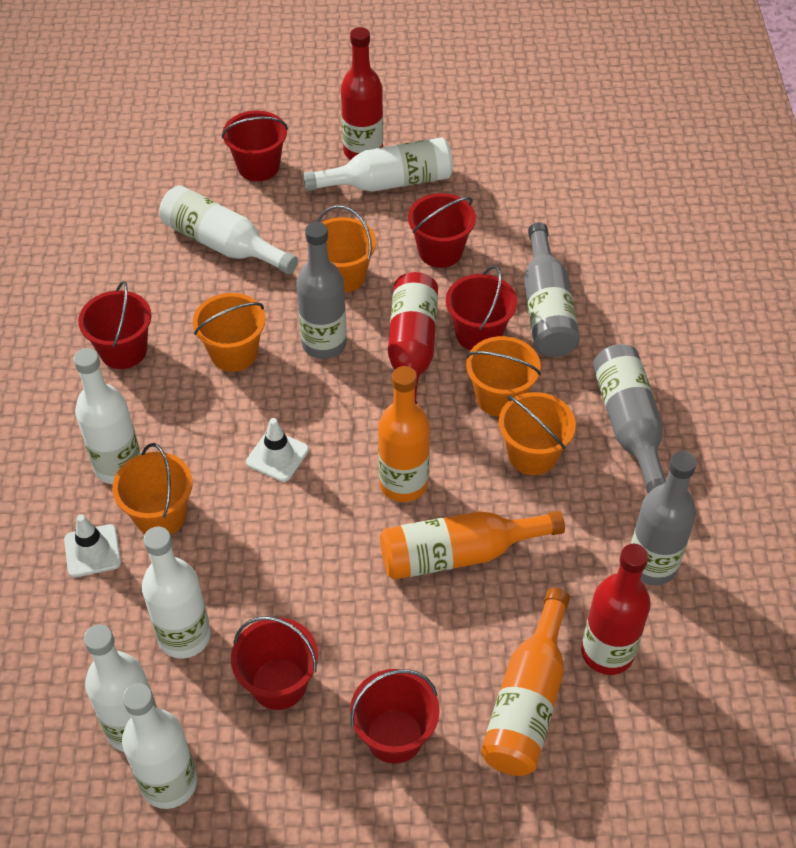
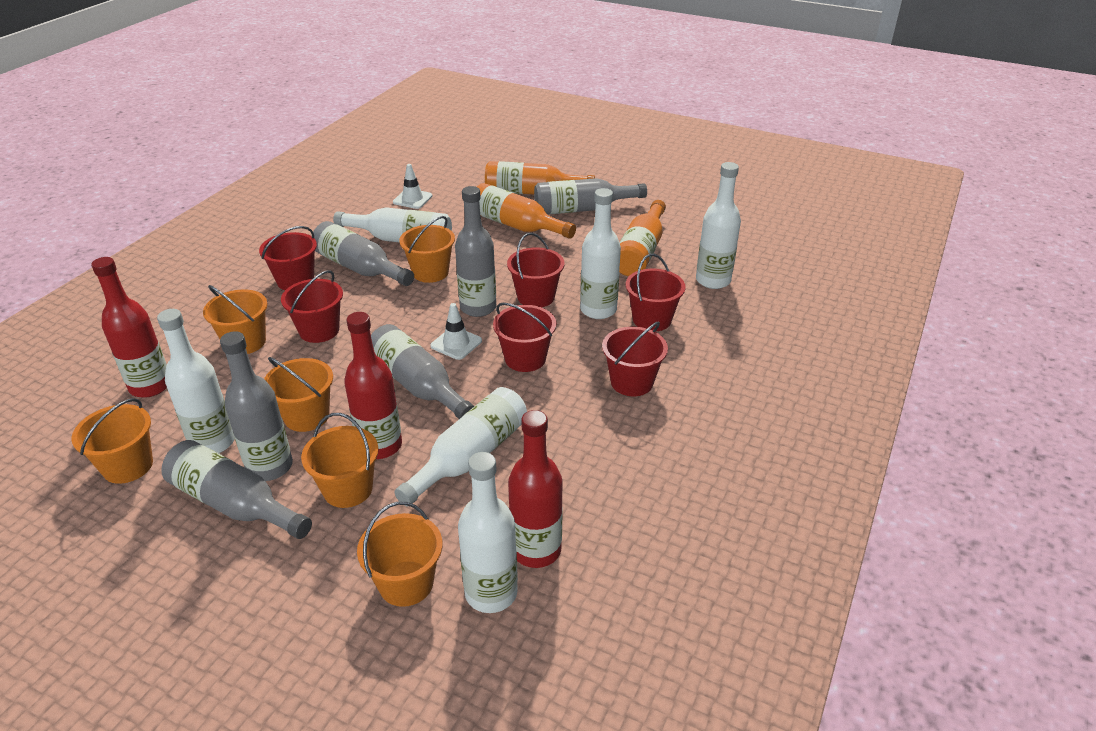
grey bottle: 4 -> 6
orange bucket: 5 -> 6

